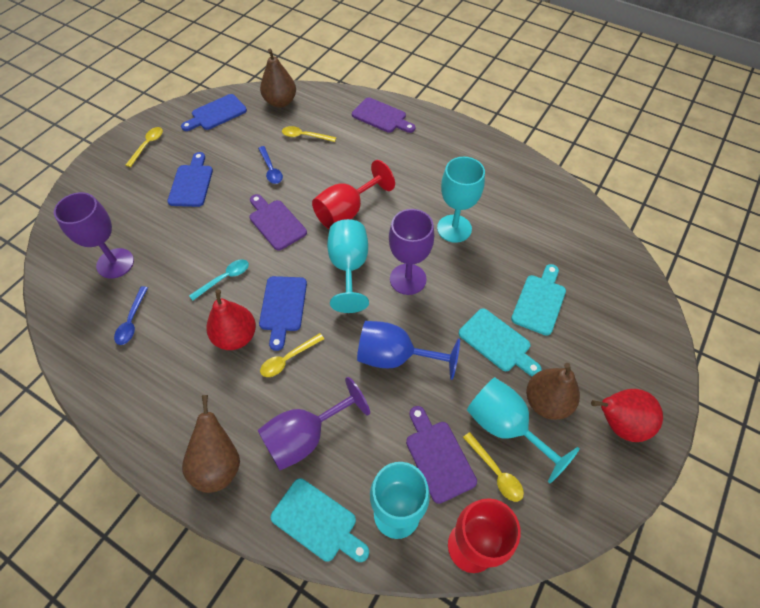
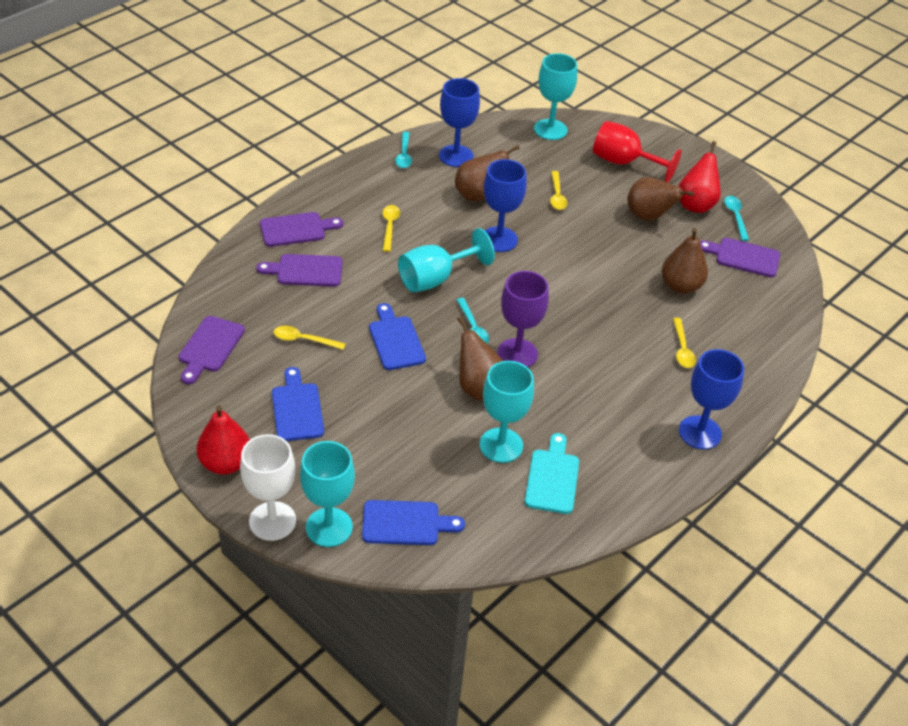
blue goblet: 1 -> 3
blue spoon: 2 -> 0
brown pear: 3 -> 4
purple cutting board: 3 -> 4
purple goblet: 3 -> 1
red goblet: 2 -> 1
turquoise cutting board: 3 -> 1
turquoise spoon: 1 -> 3
white goblet: 0 -> 1

